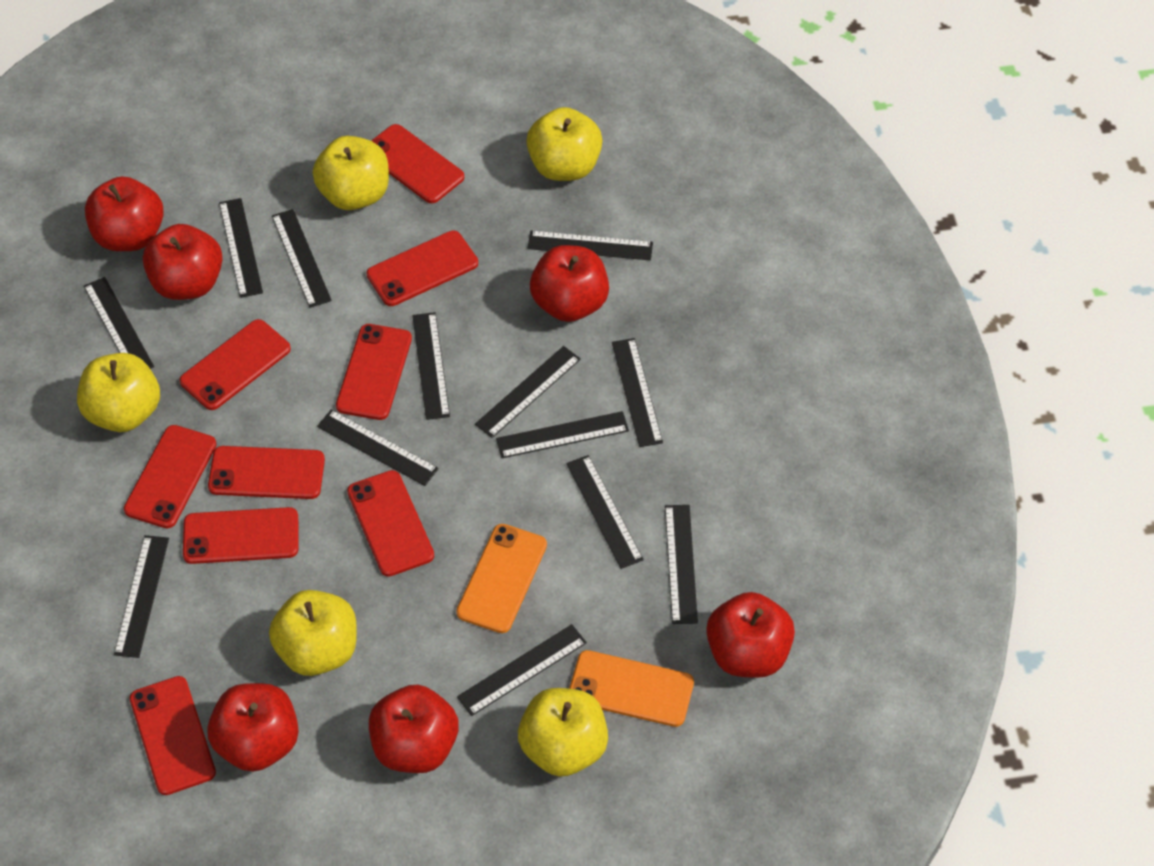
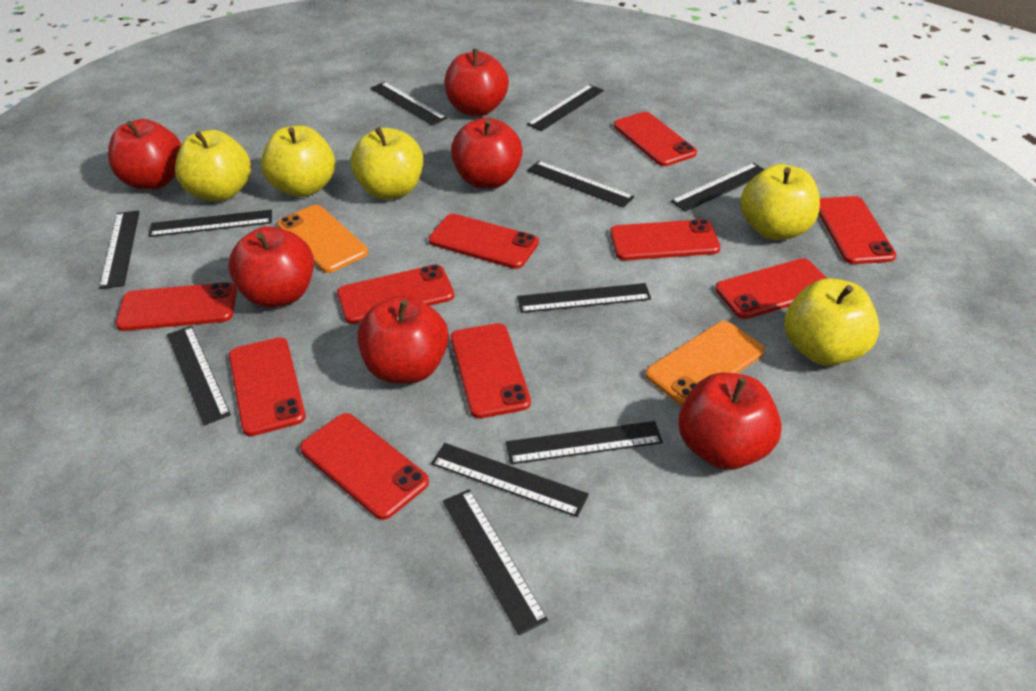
black ruler: 13 -> 11
red phone: 9 -> 10

